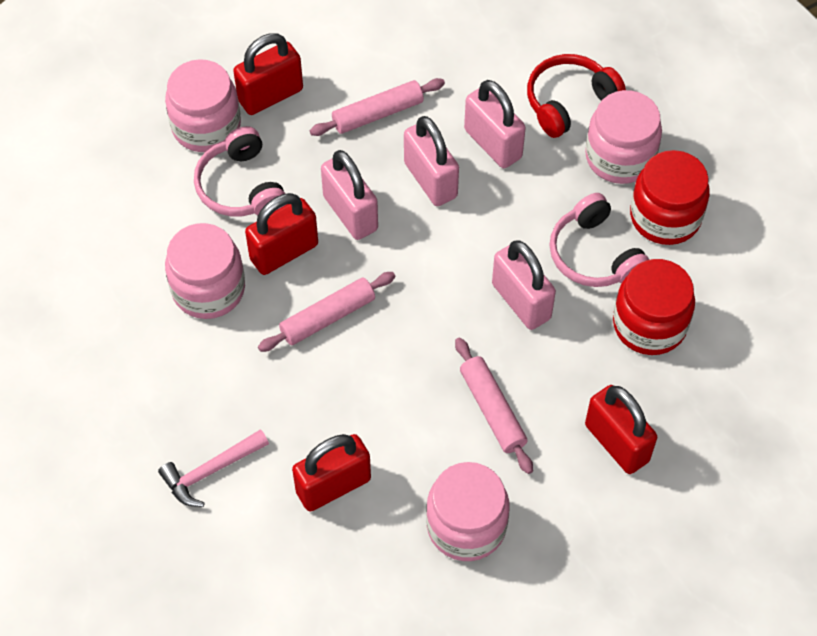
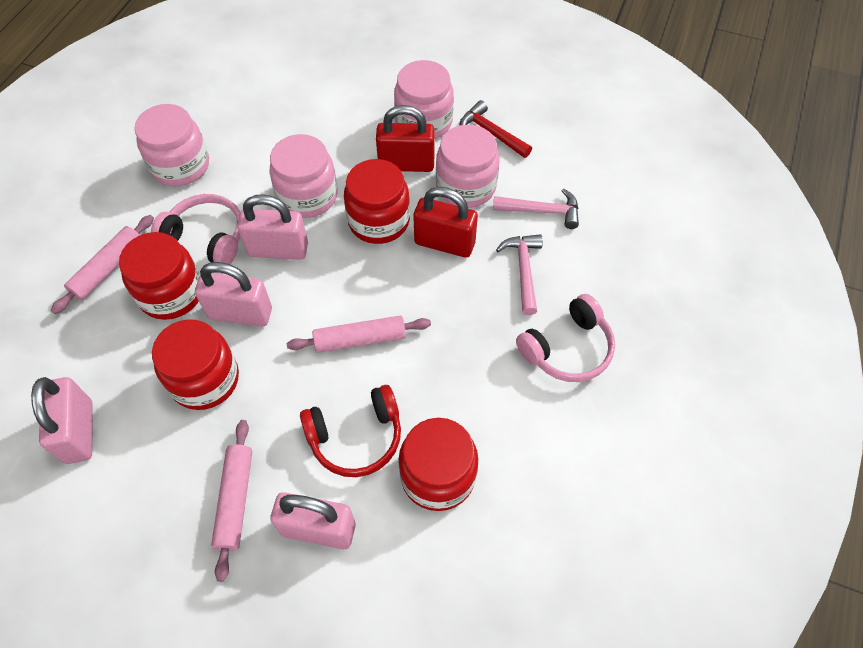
pink hammer: 1 -> 2
red hammer: 0 -> 1
red jar: 2 -> 4
red padlock: 4 -> 2

